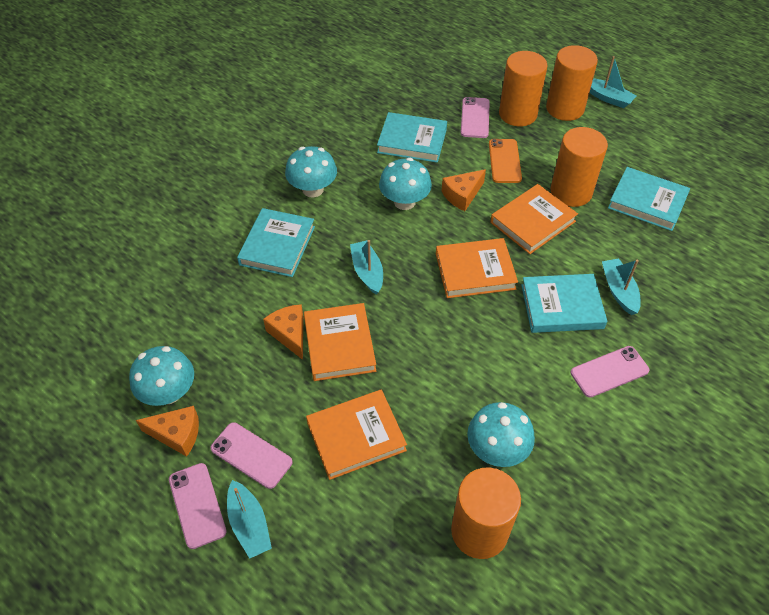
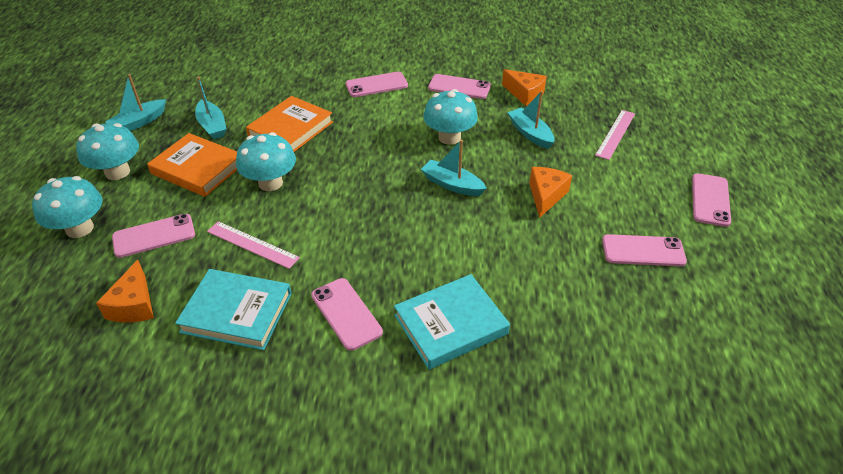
orange book: 4 -> 2
orange cylinder: 4 -> 0
orange phone: 1 -> 0
pink phone: 4 -> 6
pink ruler: 0 -> 2
turquoise book: 4 -> 2

